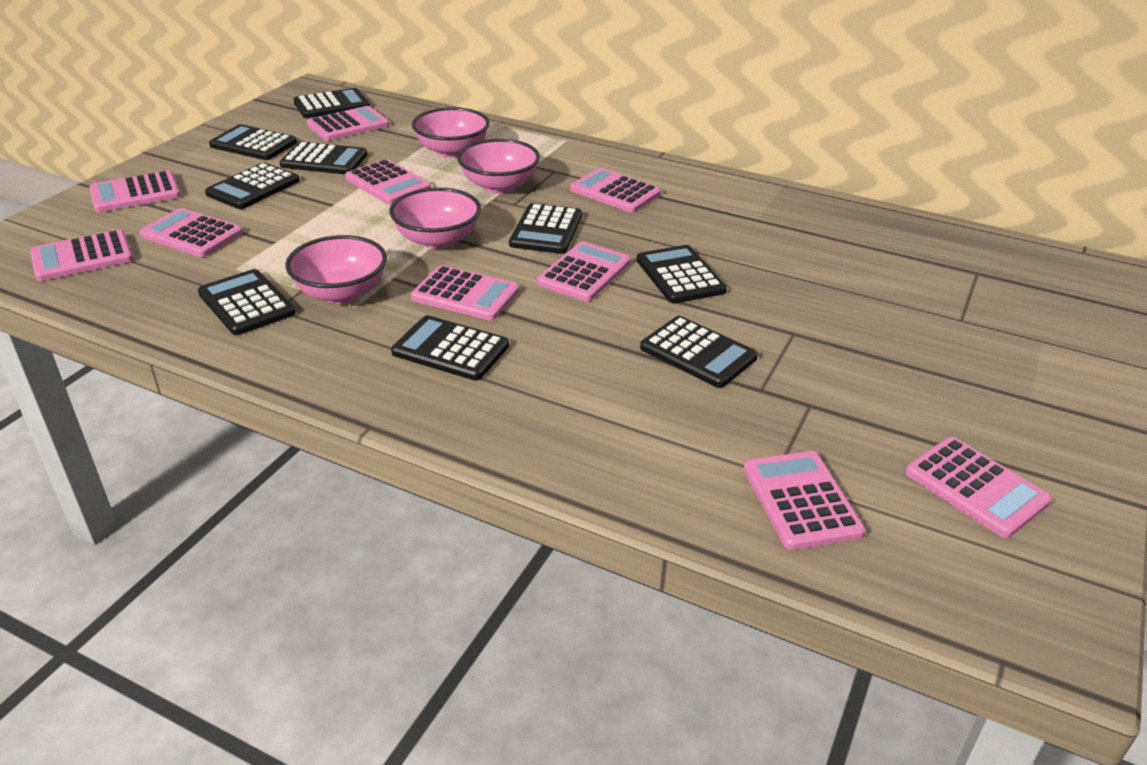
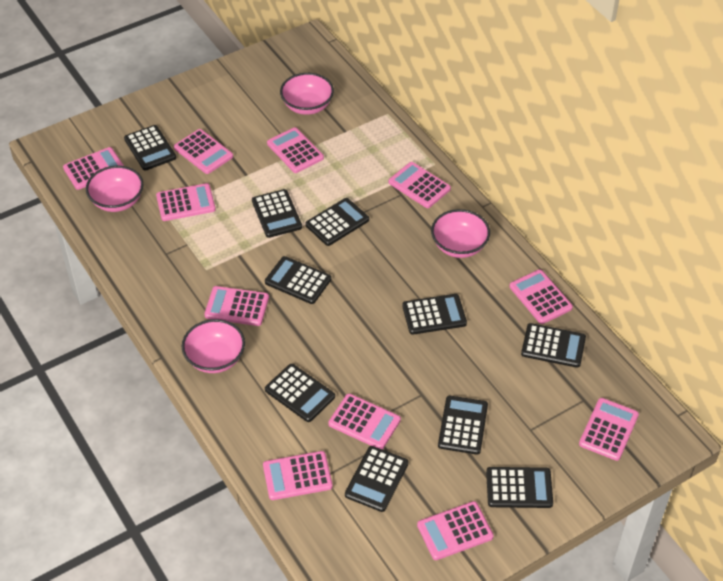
black calculator: 9 -> 10
pink calculator: 10 -> 11

